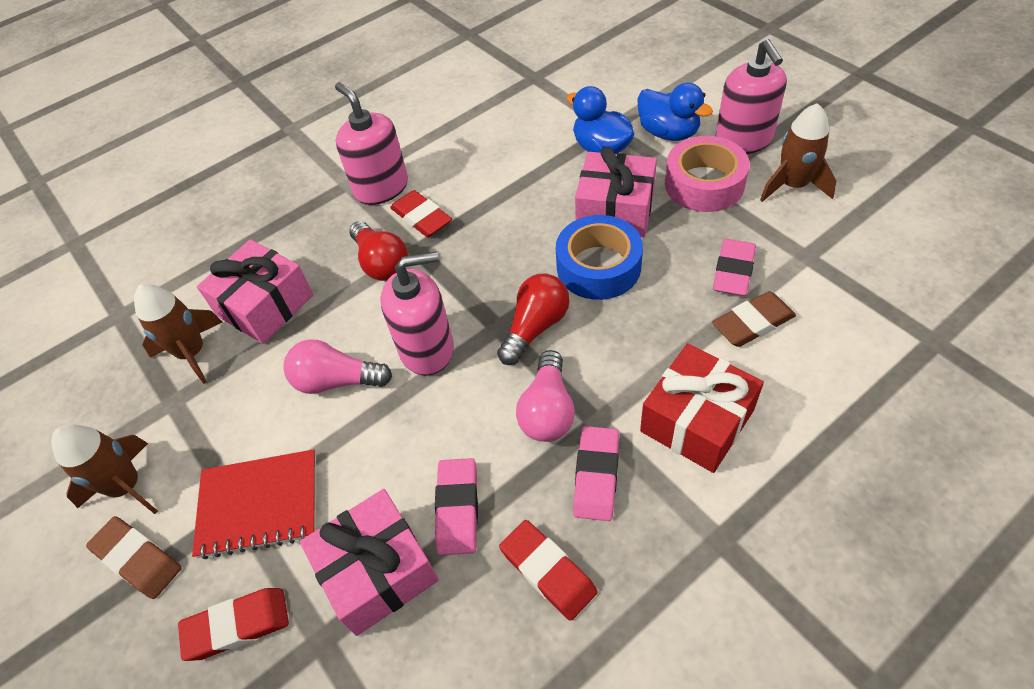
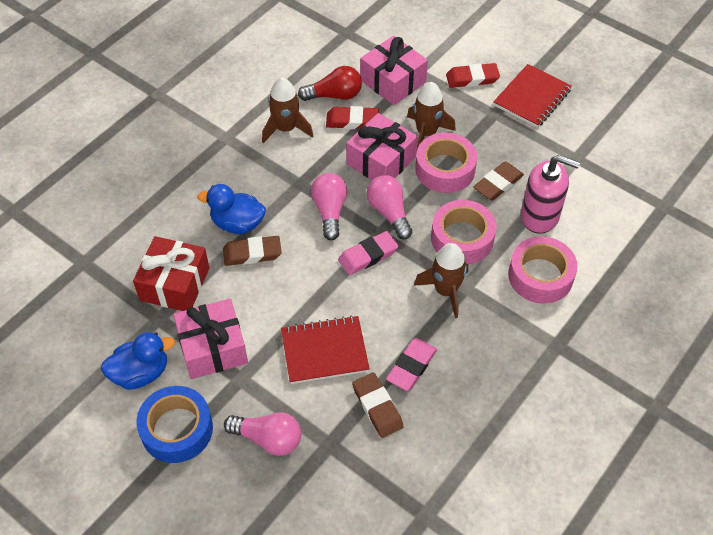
brown eraser: 2 -> 3
pink eraser: 3 -> 2
pink light bulb: 2 -> 3
pink soap dispenser: 3 -> 1
pink tape: 1 -> 3
red eraser: 3 -> 2
red light bulb: 2 -> 1
red notebook: 1 -> 2

